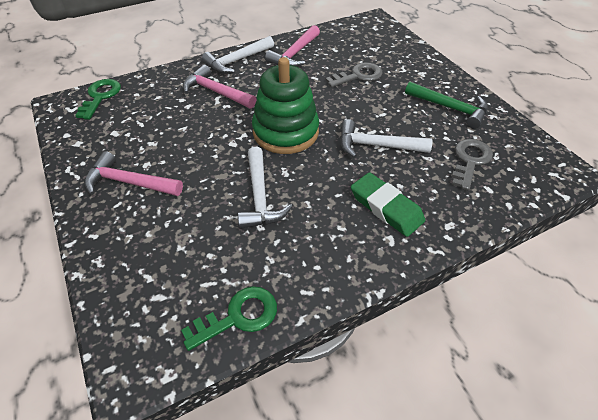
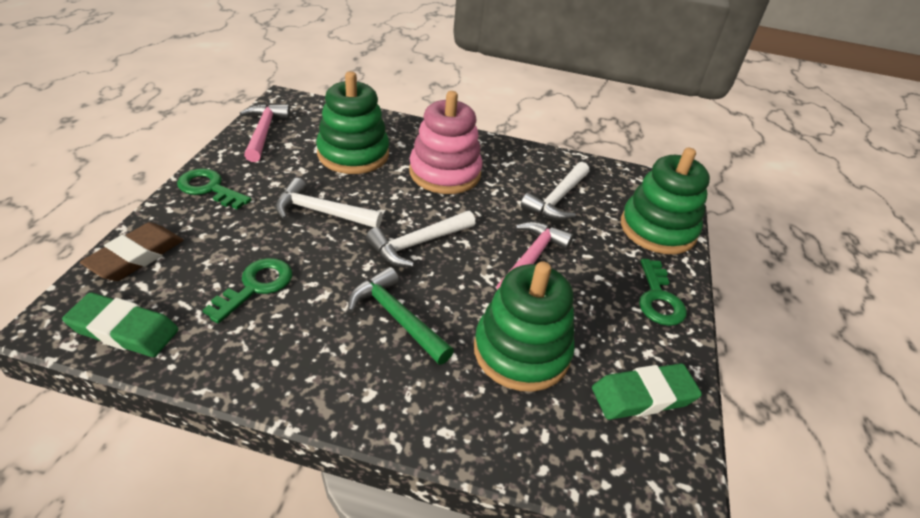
brown eraser: 0 -> 1
green eraser: 1 -> 2
green key: 2 -> 3
green stacking toy: 1 -> 3
grey key: 2 -> 0
pink hammer: 3 -> 2
pink stacking toy: 0 -> 1

